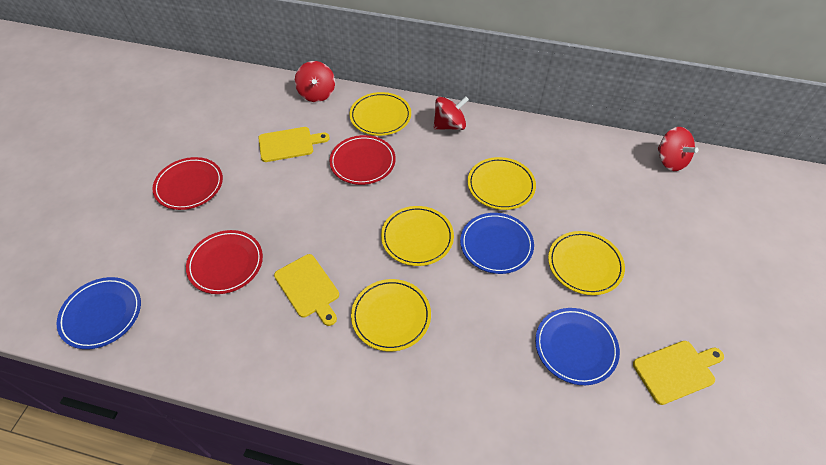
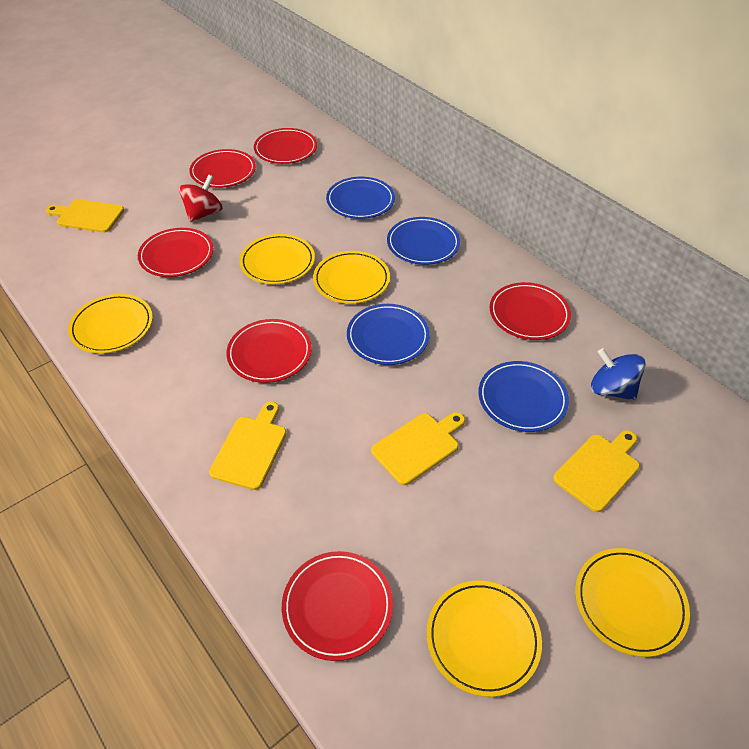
blue plate: 3 -> 4
blue spinning top: 0 -> 1
red plate: 3 -> 6
red spinning top: 3 -> 1
yellow cutting board: 3 -> 4

